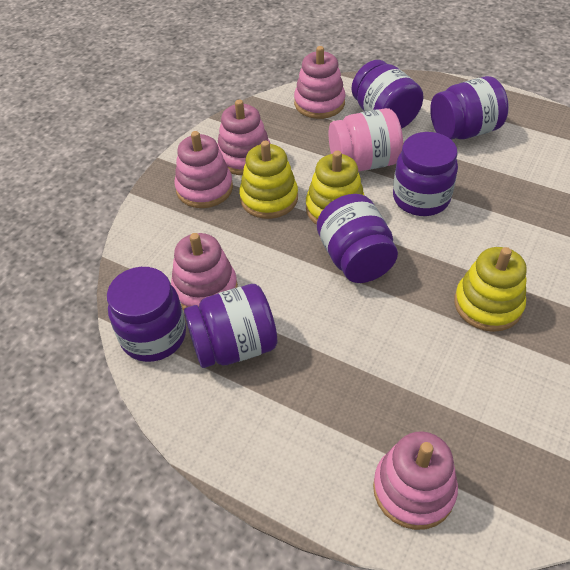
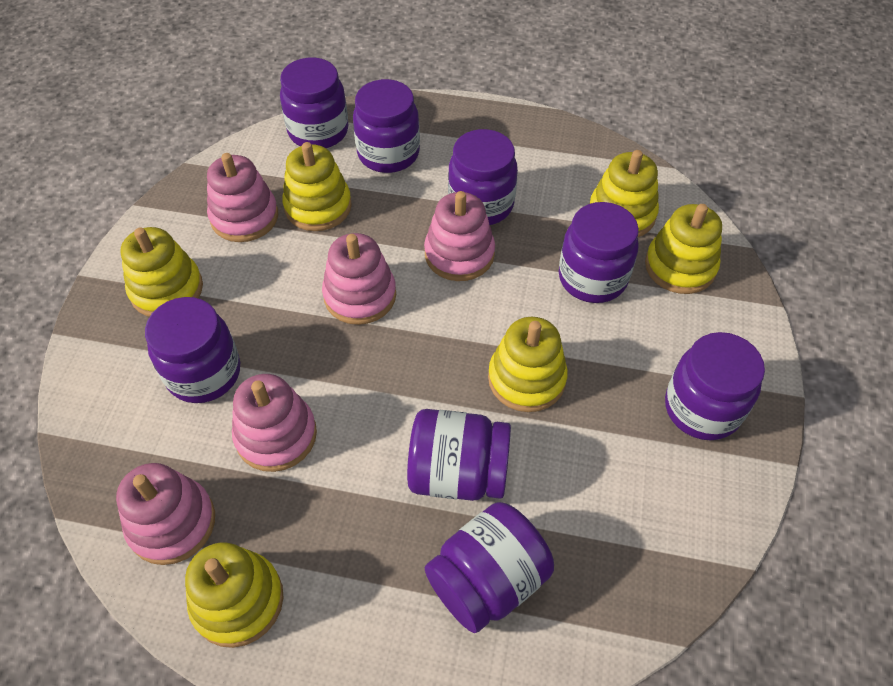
pink jar: 1 -> 0
purple jar: 6 -> 8
yellow stacking toy: 3 -> 6

